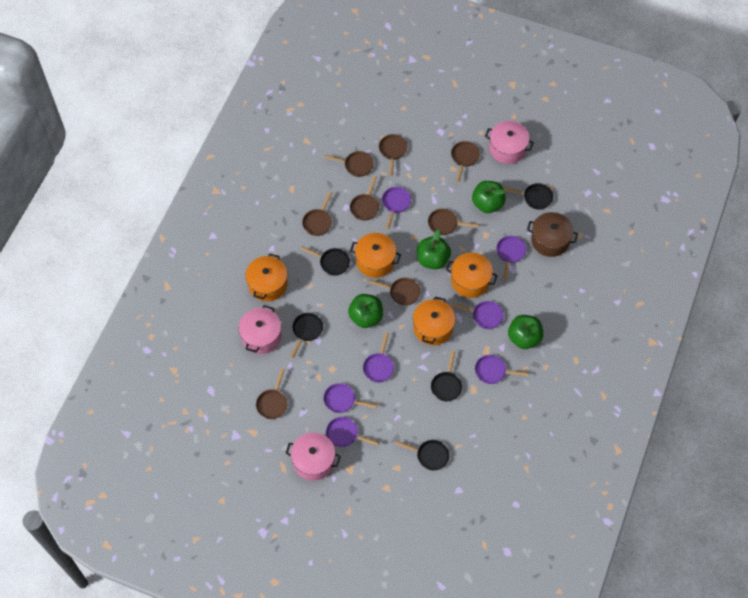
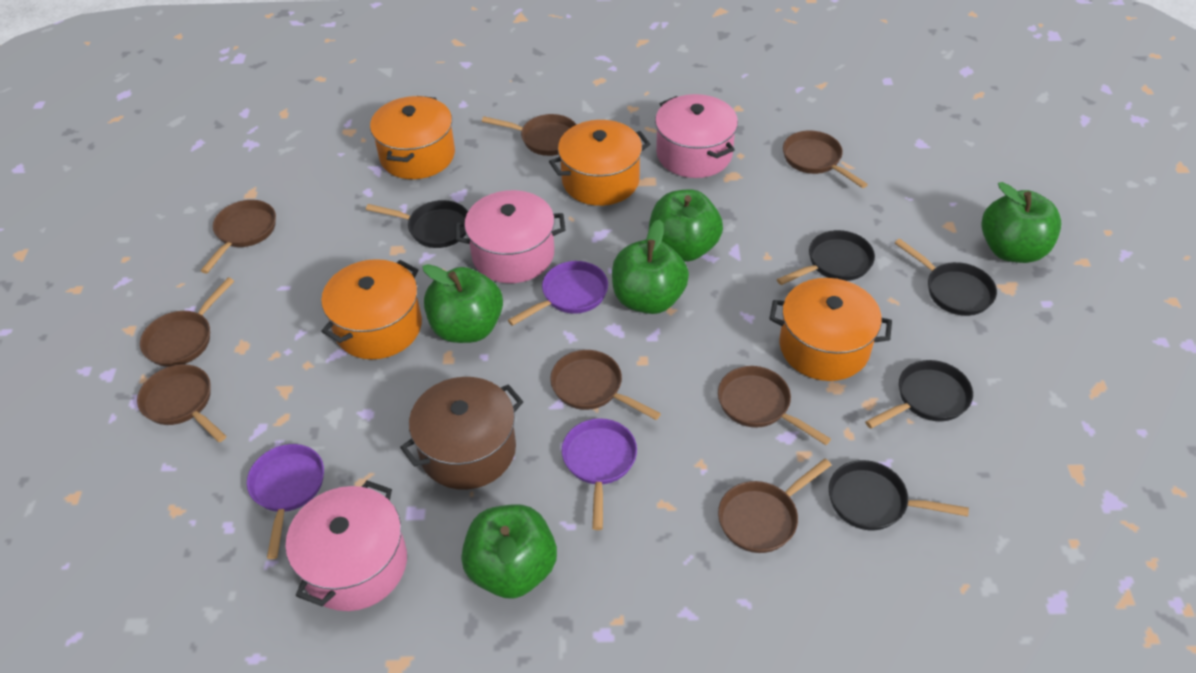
green apple: 4 -> 5
purple pan: 7 -> 3

